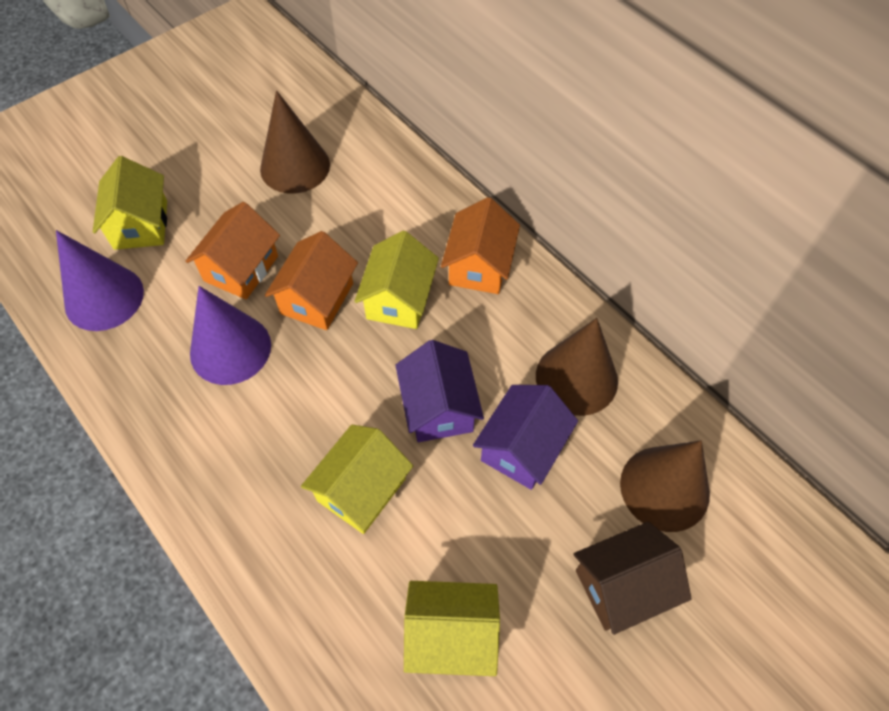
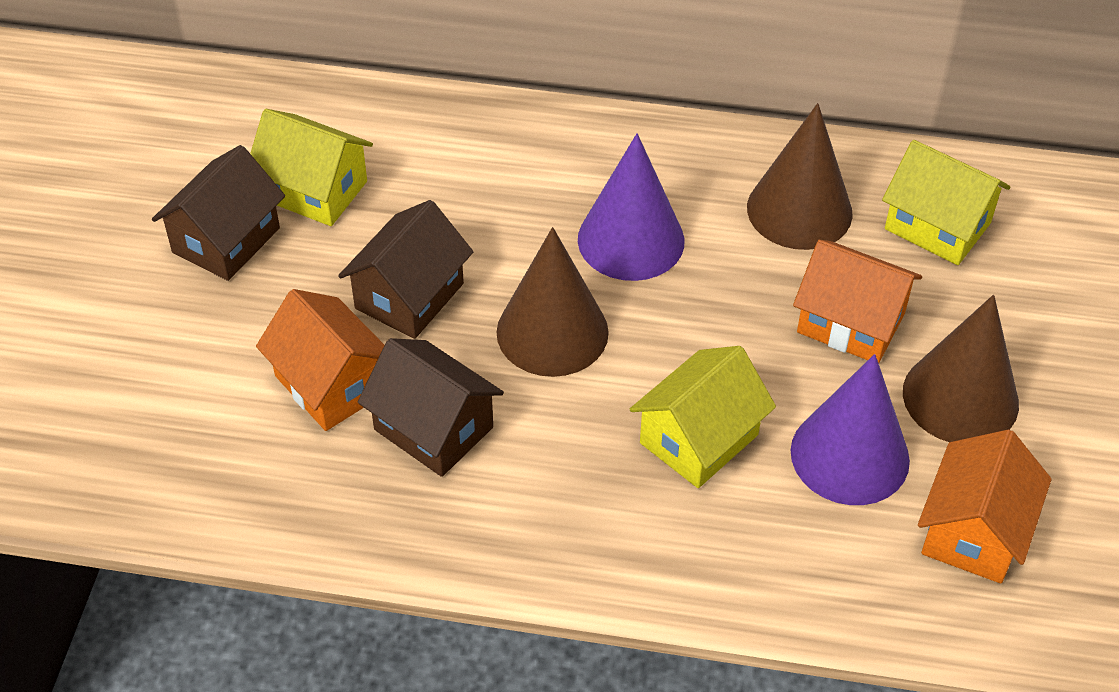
brown house: 1 -> 3
purple house: 2 -> 0
yellow house: 4 -> 3

